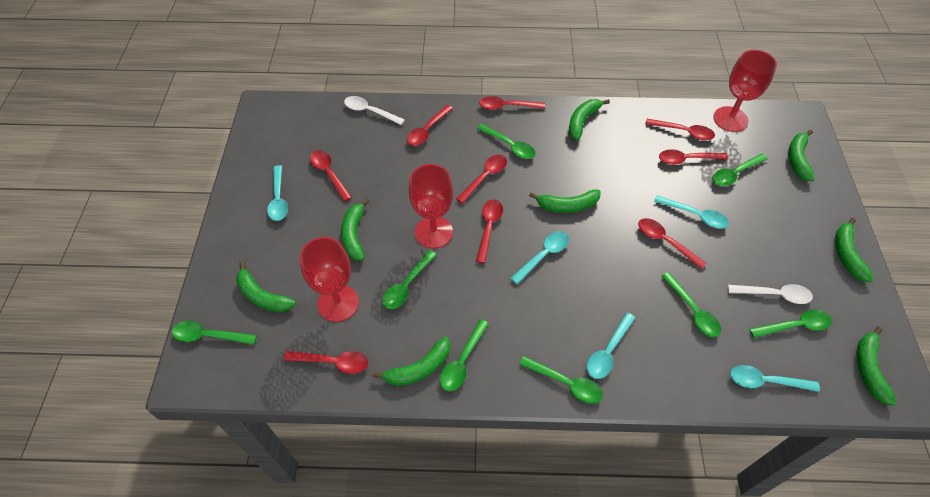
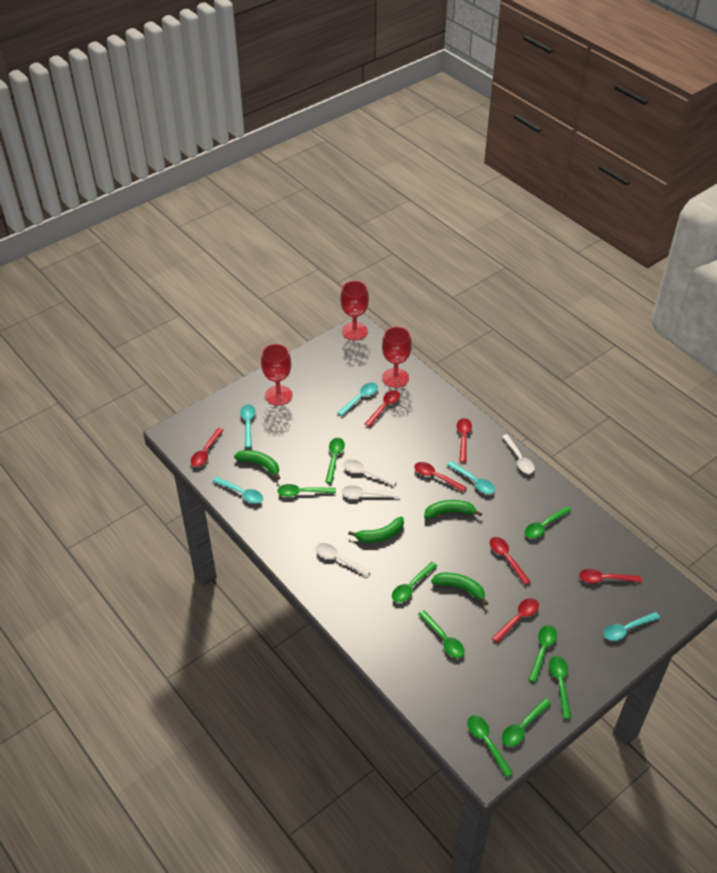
green banana: 8 -> 4
green spoon: 8 -> 9
red spoon: 9 -> 7
white spoon: 2 -> 4

